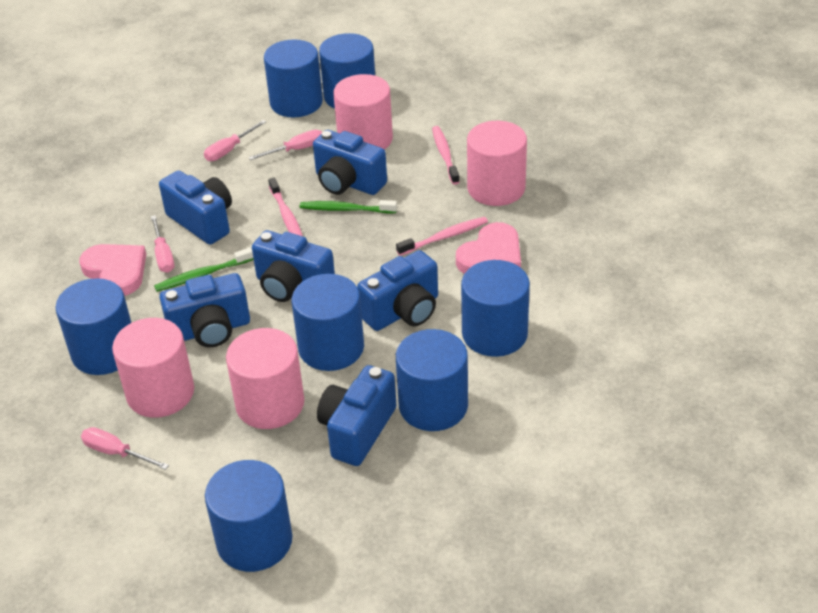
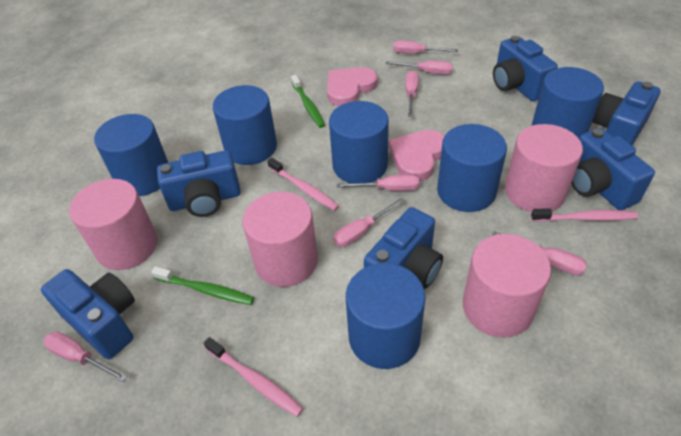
blue cylinder: 7 -> 6
pink screwdriver: 4 -> 7

